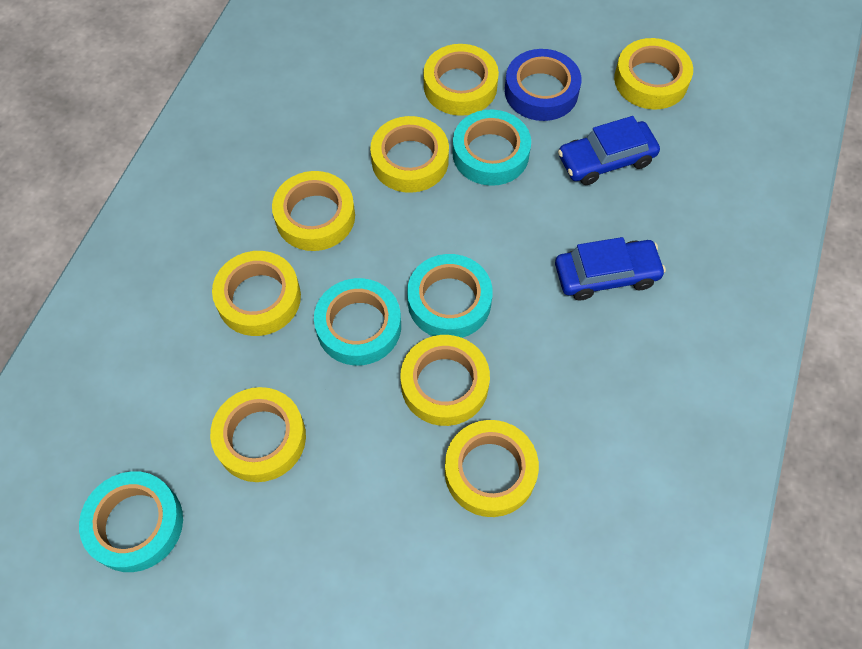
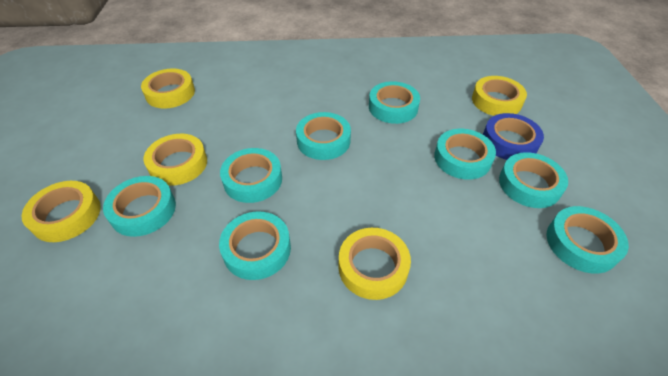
blue car: 2 -> 0
turquoise tape: 4 -> 8
yellow tape: 8 -> 5

